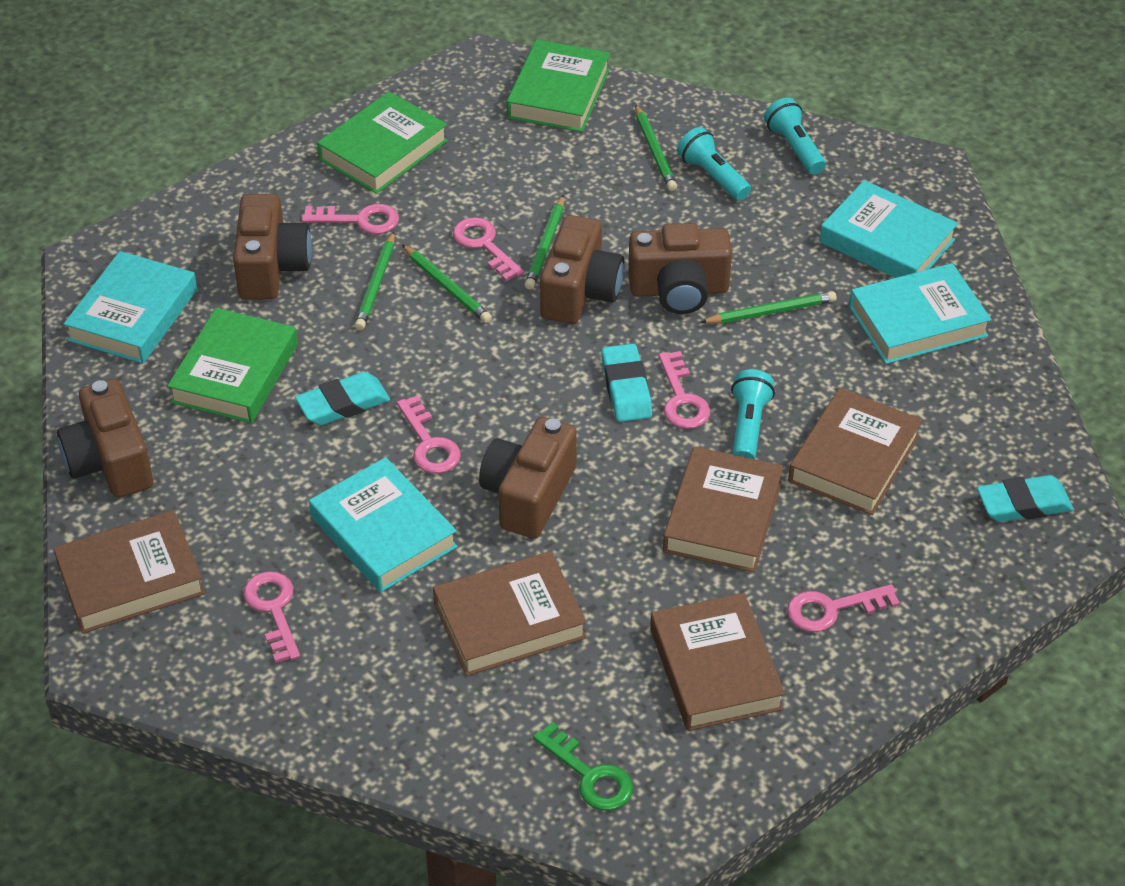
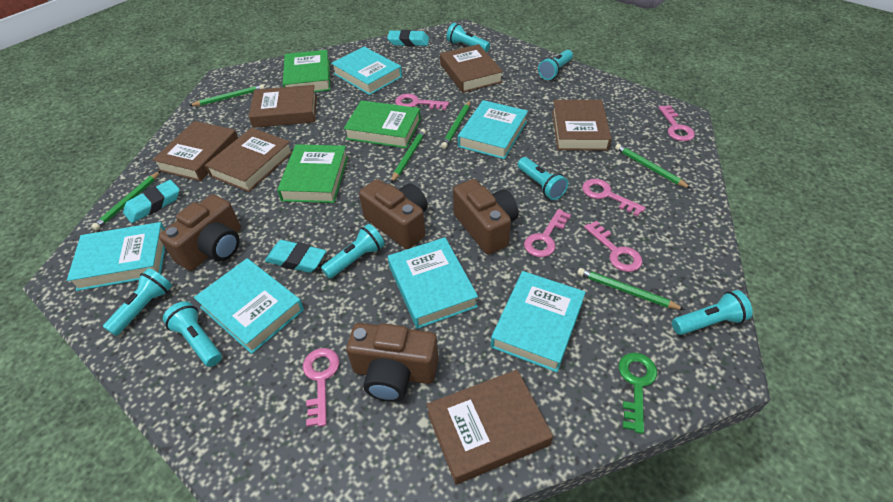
brown book: 5 -> 6
brown camera: 5 -> 4
green pencil: 5 -> 6
turquoise book: 4 -> 6
turquoise flashlight: 3 -> 7

